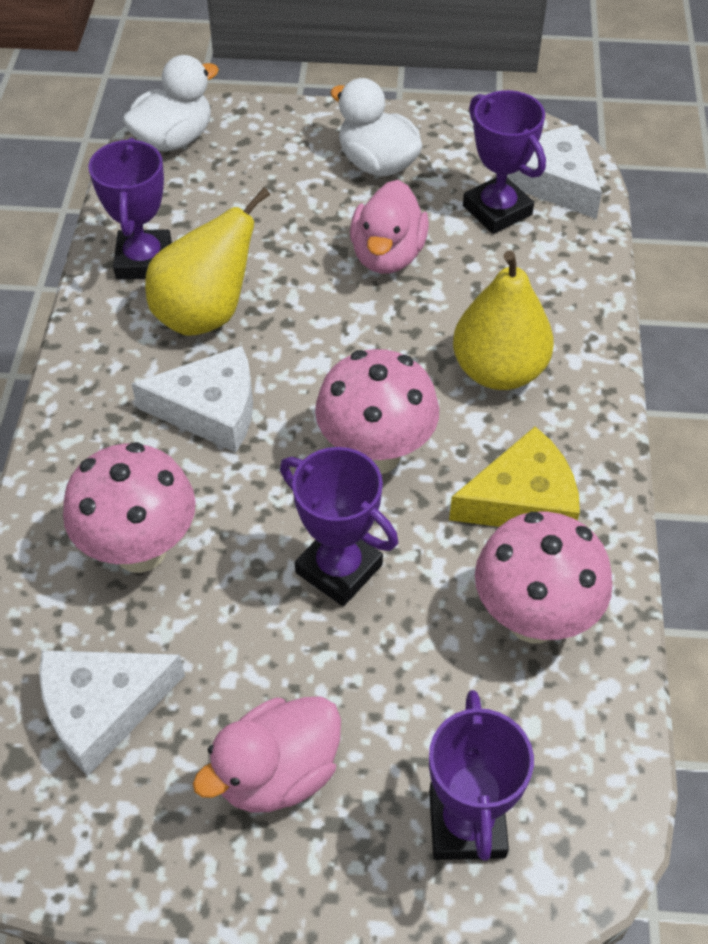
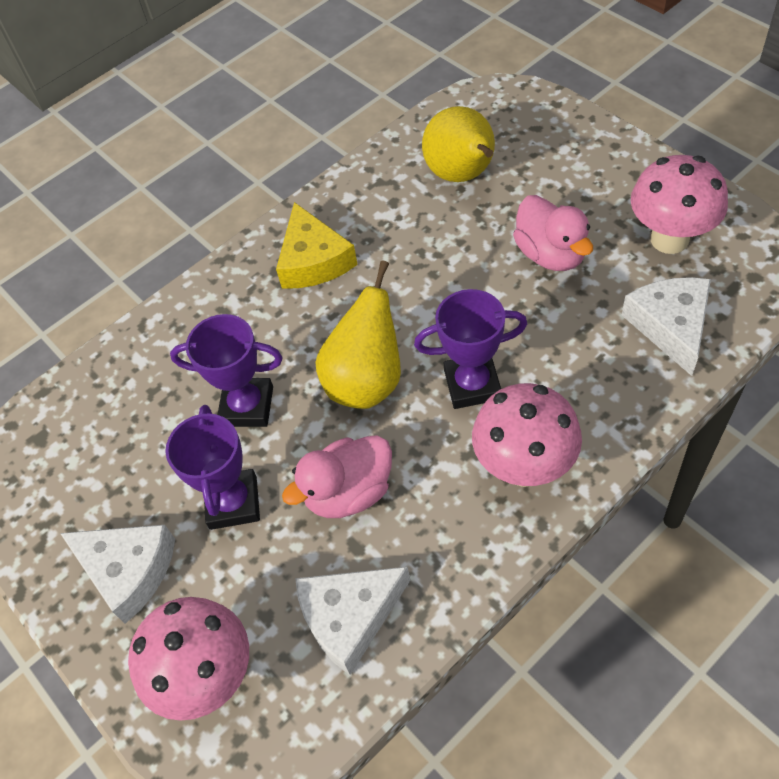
purple trophy: 4 -> 3
white duck: 2 -> 0

